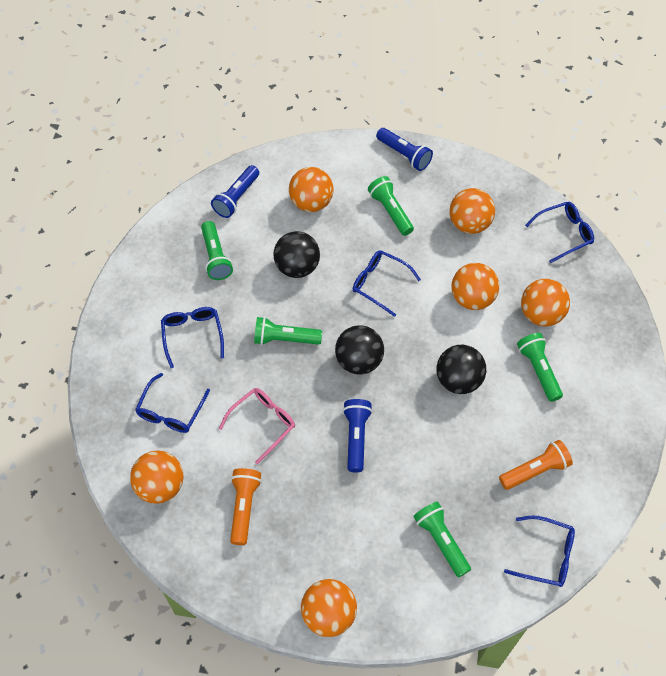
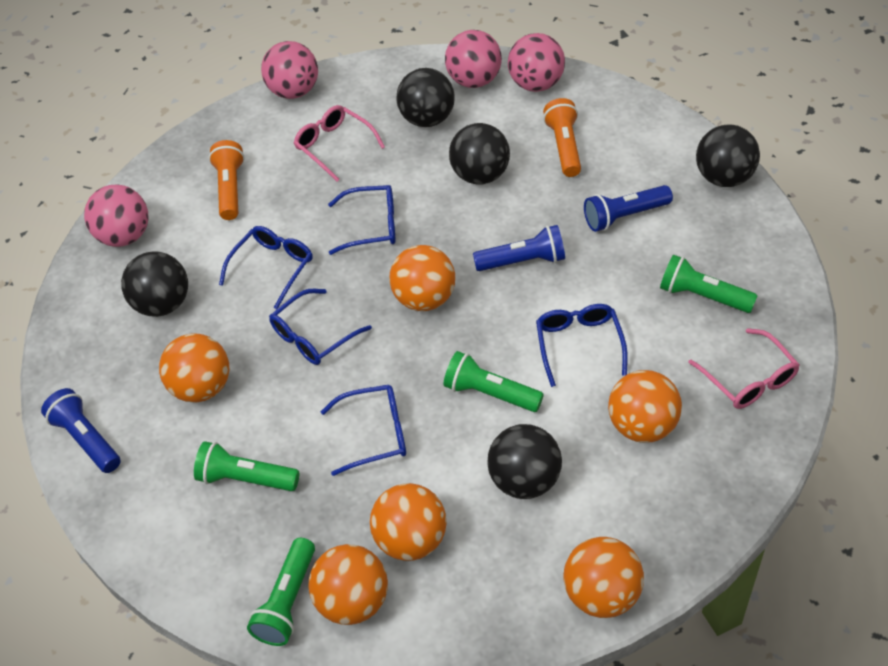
black ball: 3 -> 5
green flashlight: 5 -> 4
pink ball: 0 -> 4
pink glasses: 1 -> 2

